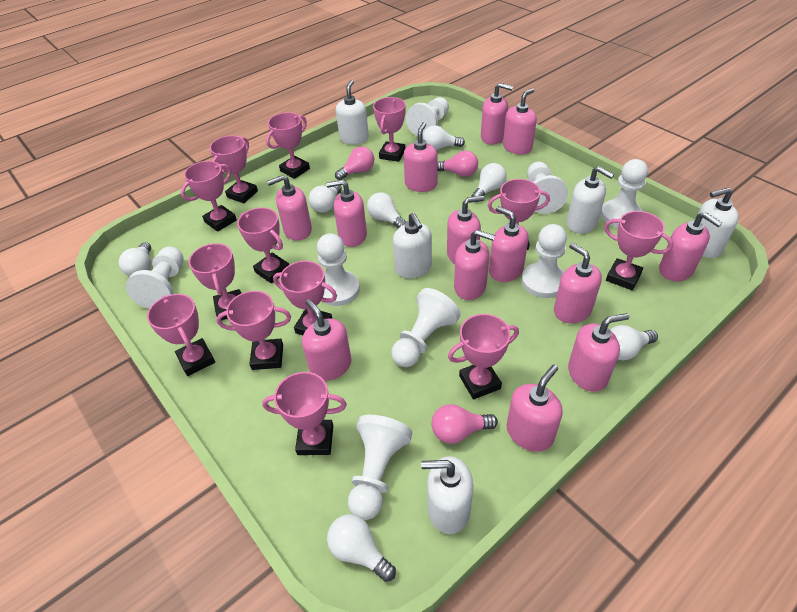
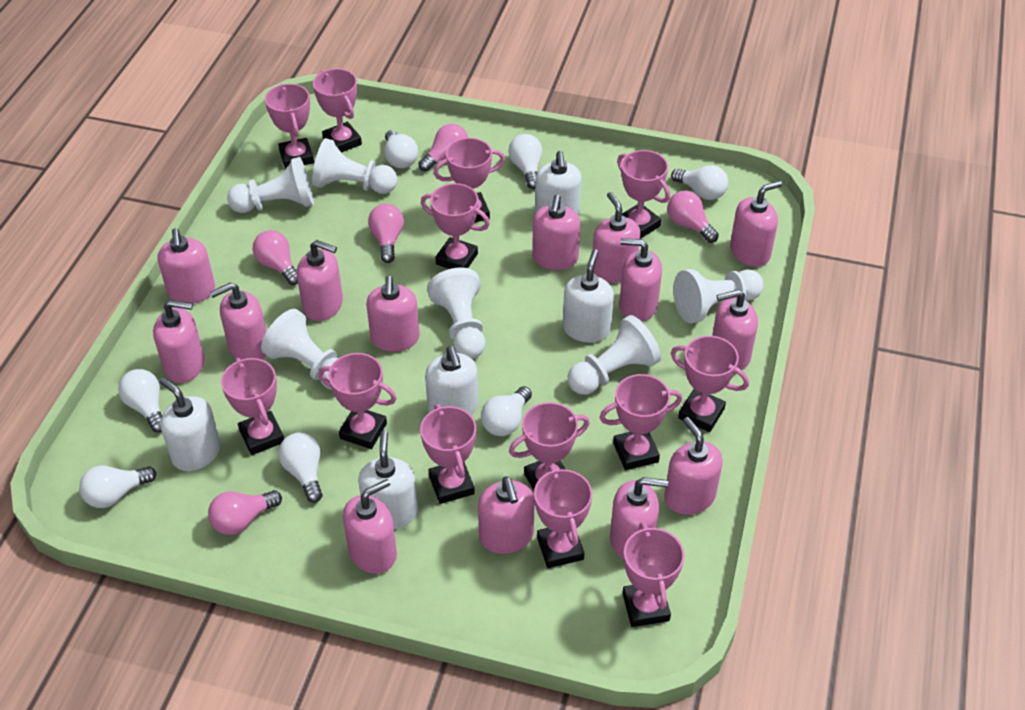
pink light bulb: 3 -> 5
pink soap dispenser: 13 -> 14
white pawn: 8 -> 6

